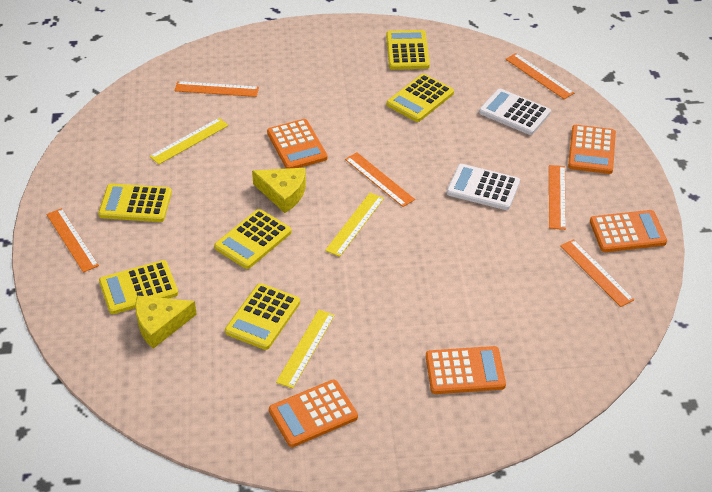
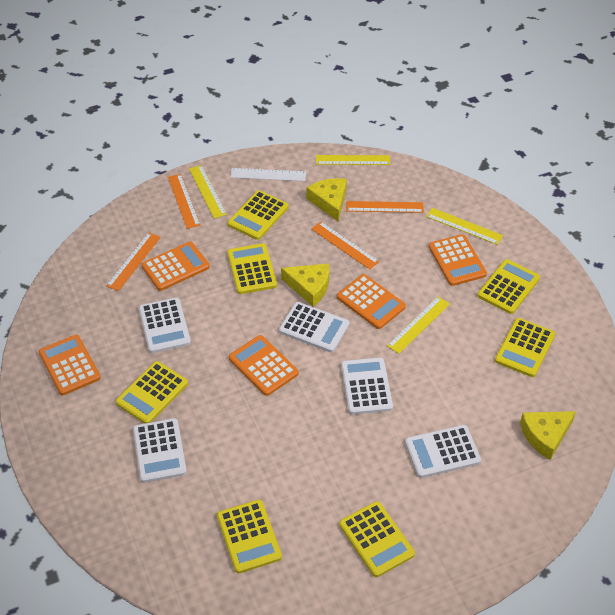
orange ruler: 6 -> 4
white calculator: 2 -> 5
white ruler: 0 -> 1
yellow calculator: 6 -> 7
yellow cheese: 2 -> 3
yellow ruler: 3 -> 4

